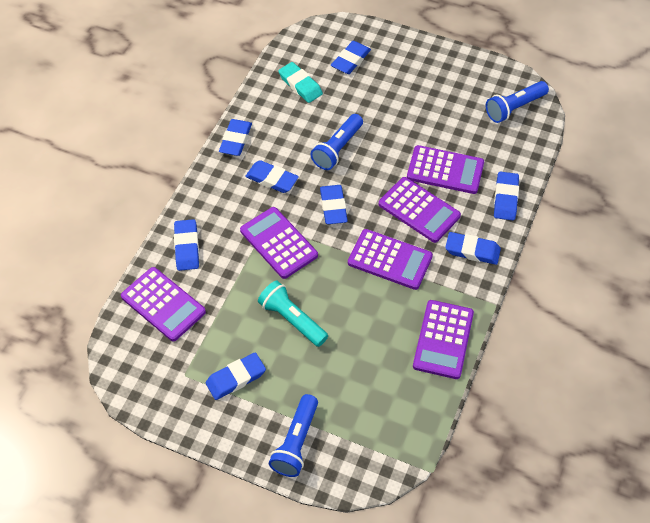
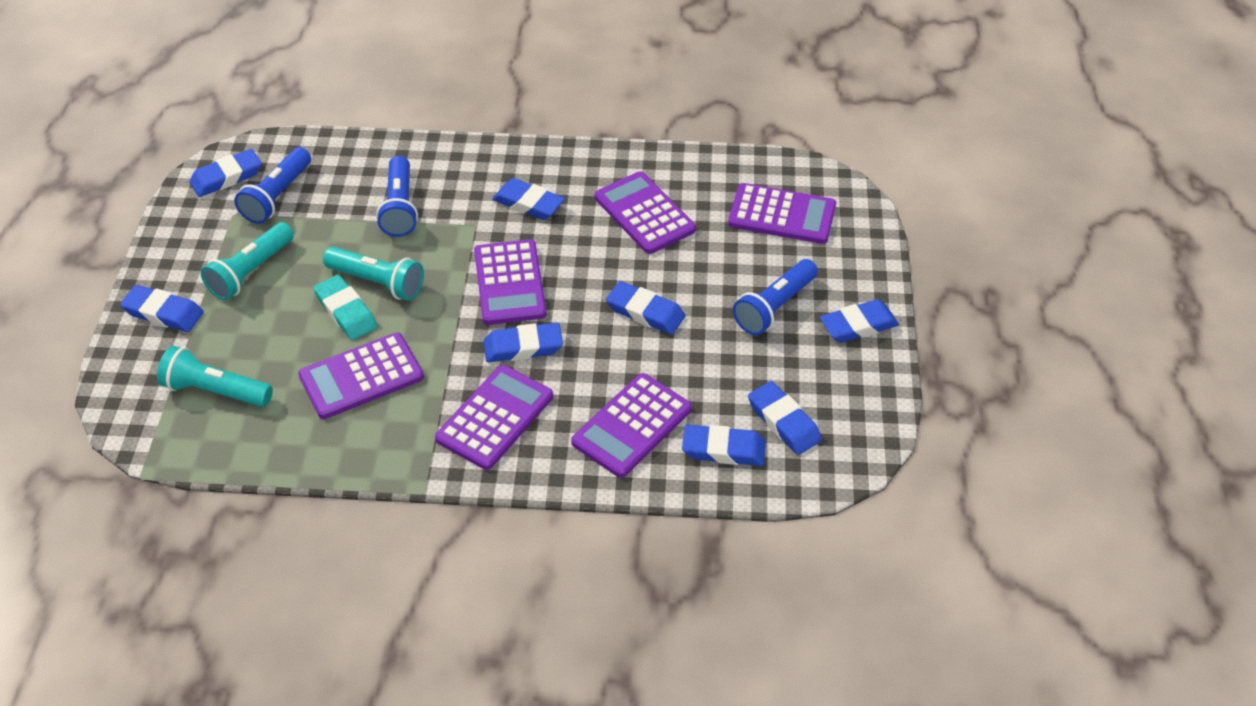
turquoise flashlight: 1 -> 3

